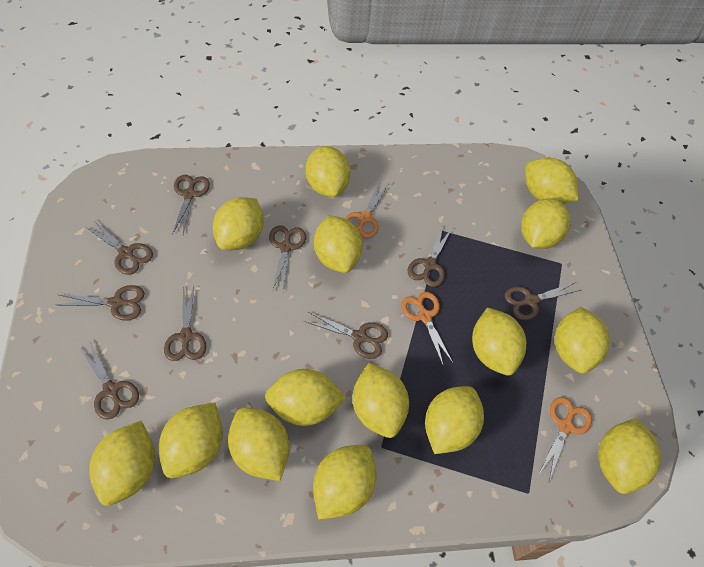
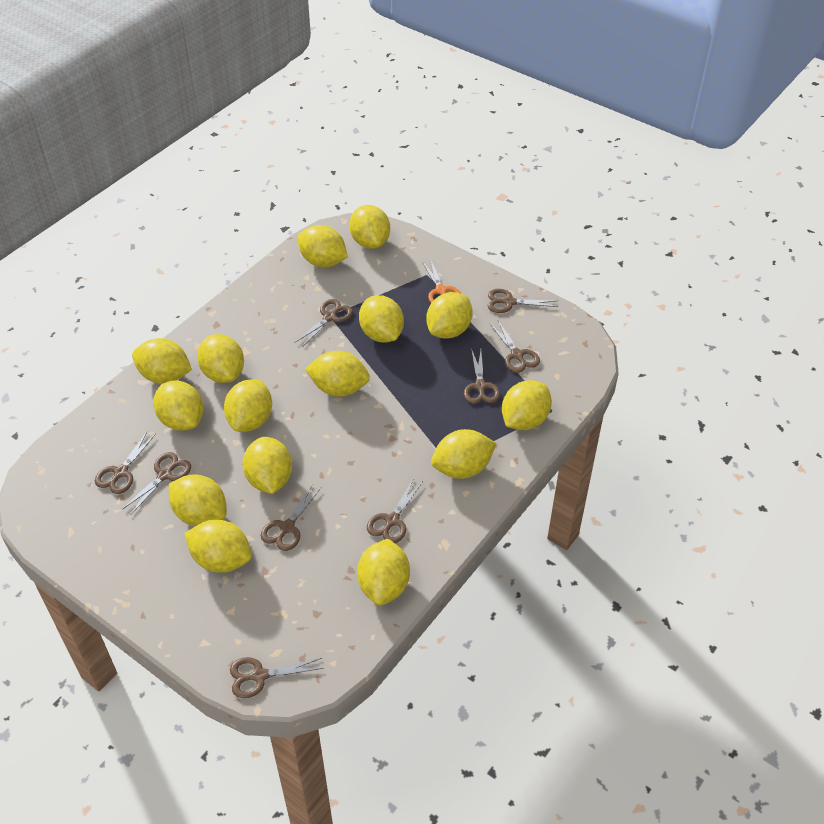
orange scissors: 3 -> 1

